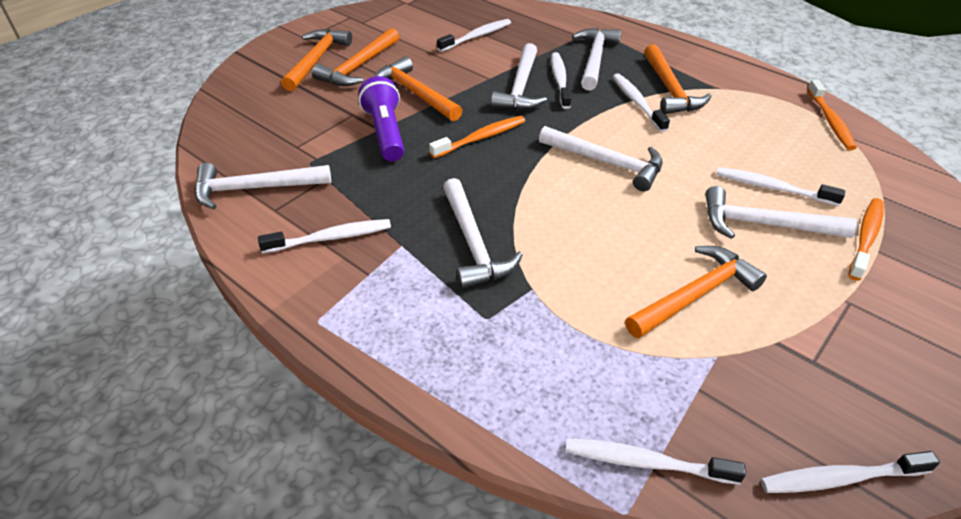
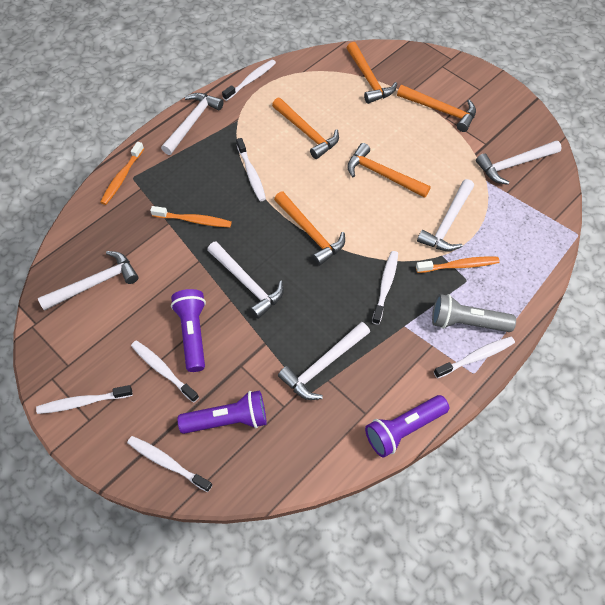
grey flashlight: 0 -> 1
purple flashlight: 1 -> 3

